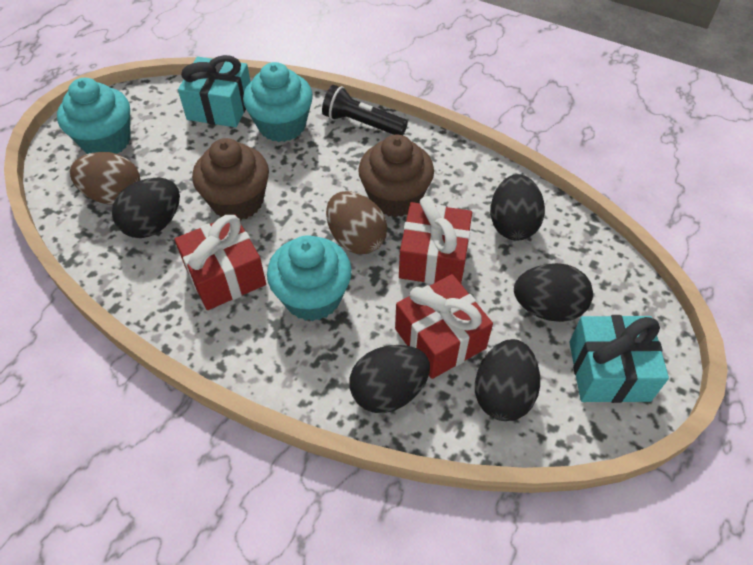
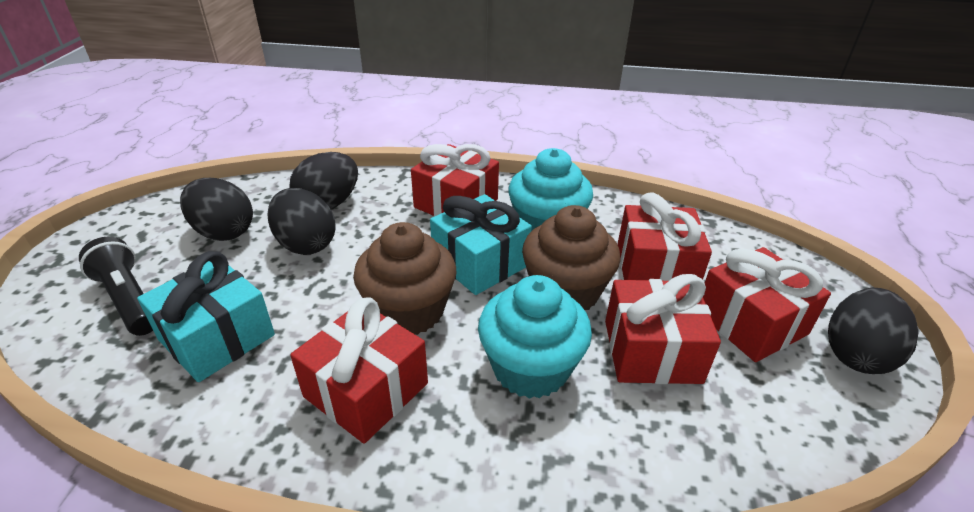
black egg: 5 -> 4
brown egg: 2 -> 0
red gift: 3 -> 5
turquoise cupcake: 3 -> 2

